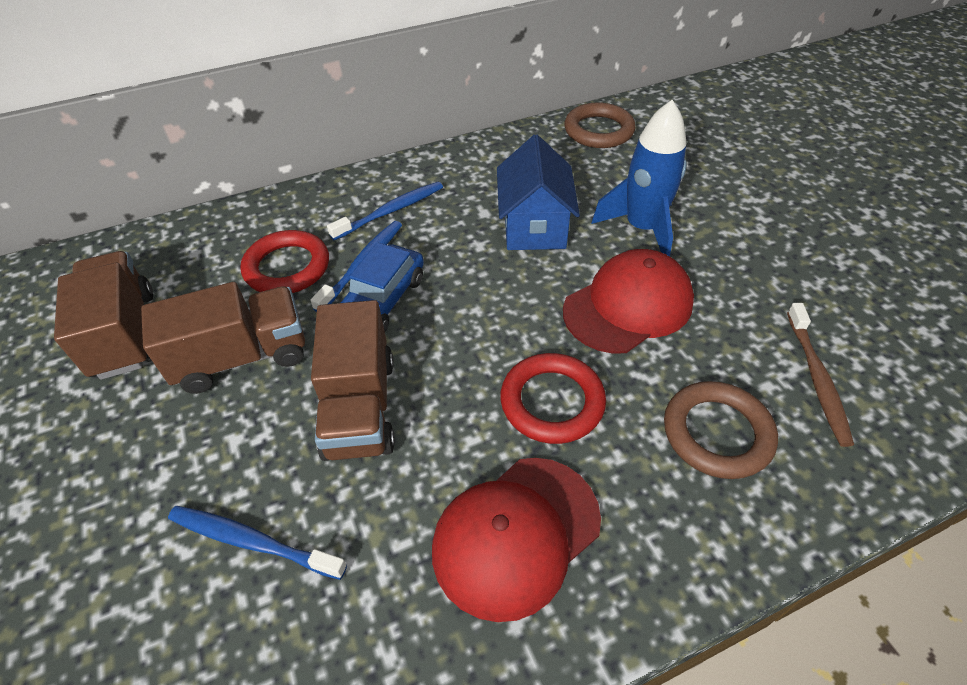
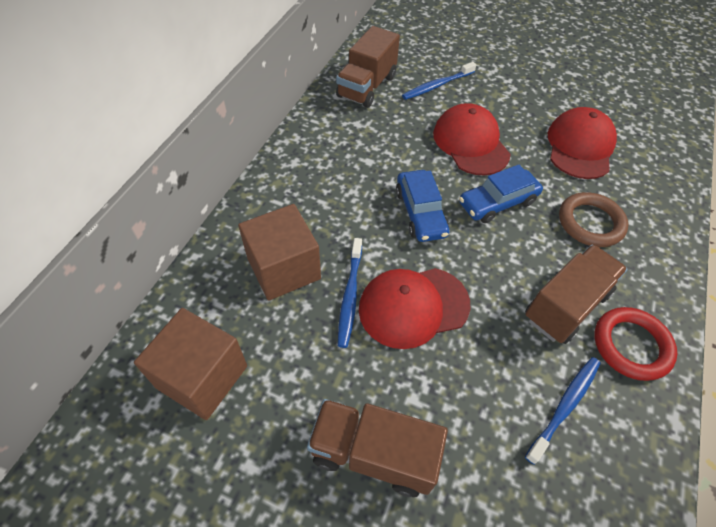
blue car: 1 -> 2
blue house: 1 -> 0
blue rocket: 1 -> 0
brown cube: 0 -> 2
brown ring: 2 -> 1
brown toothbrush: 1 -> 0
red cap: 2 -> 3
red ring: 2 -> 1

